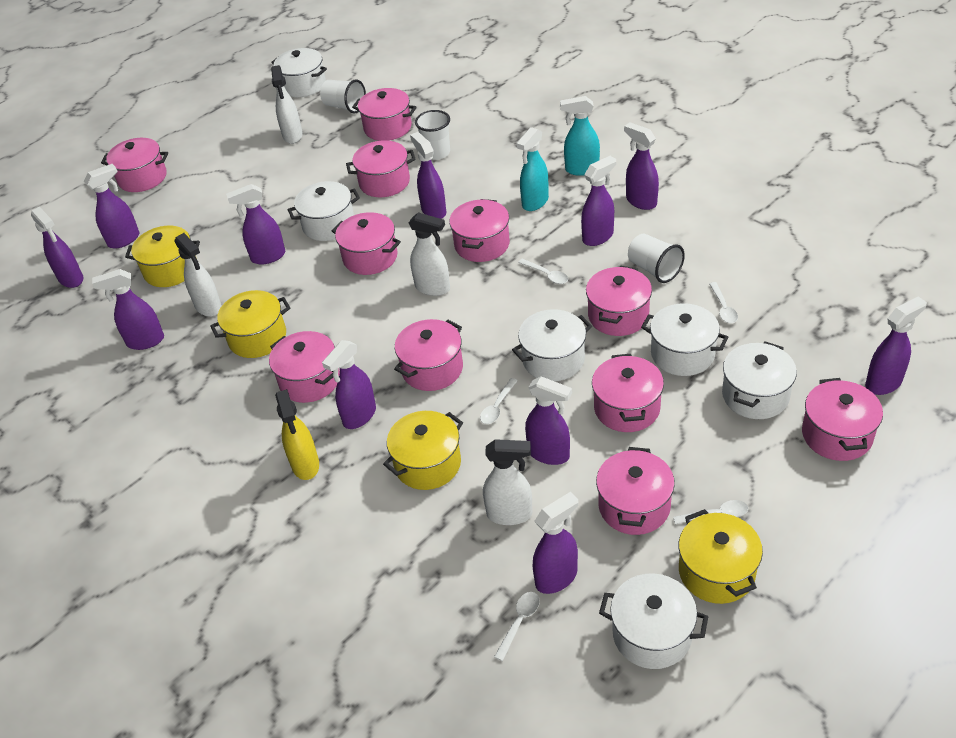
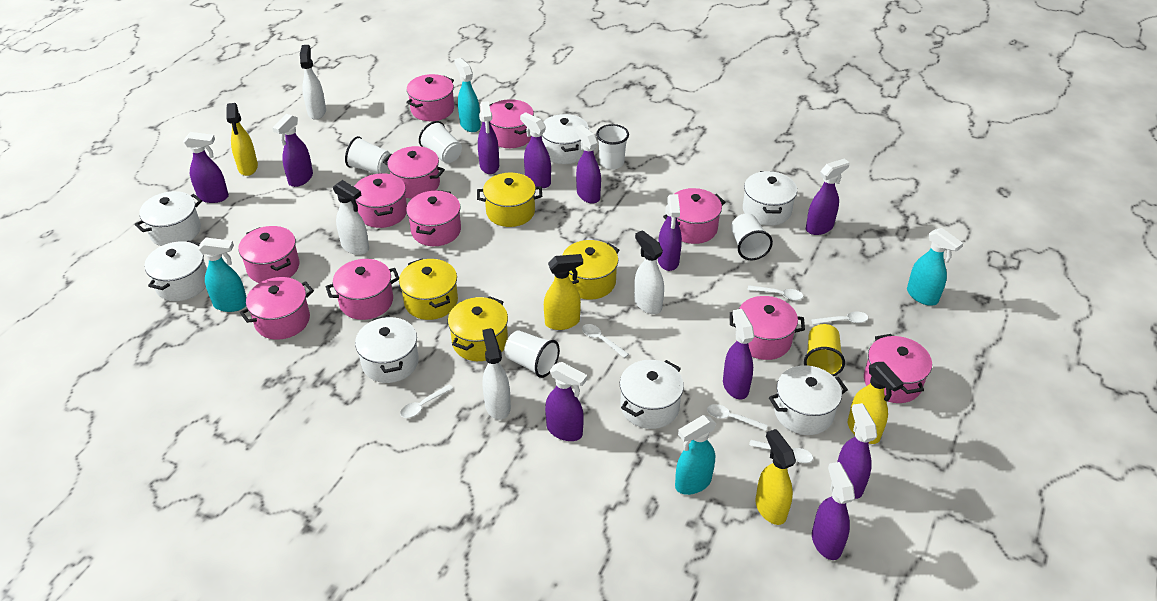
turquoise spray bottle: 2 -> 4
white cup: 3 -> 5
white pot: 6 -> 7
white spoon: 5 -> 6
yellow cup: 0 -> 1
yellow spray bottle: 1 -> 4

